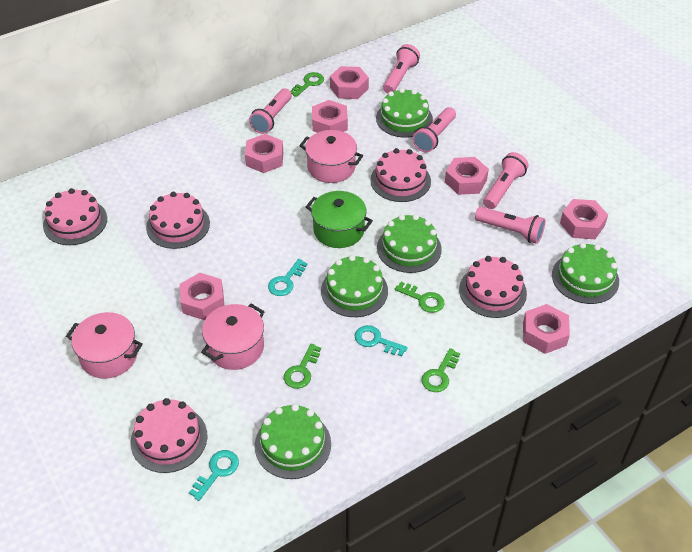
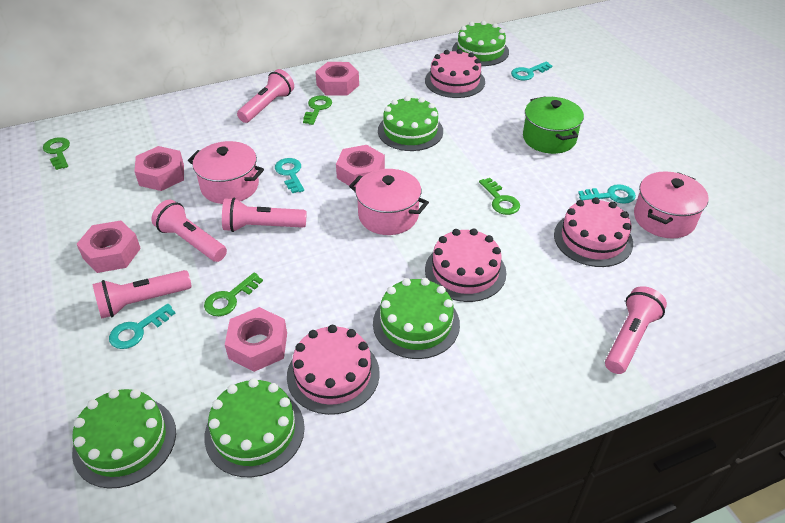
pink cake: 5 -> 4
pink nut: 7 -> 5
turquoise key: 3 -> 4

